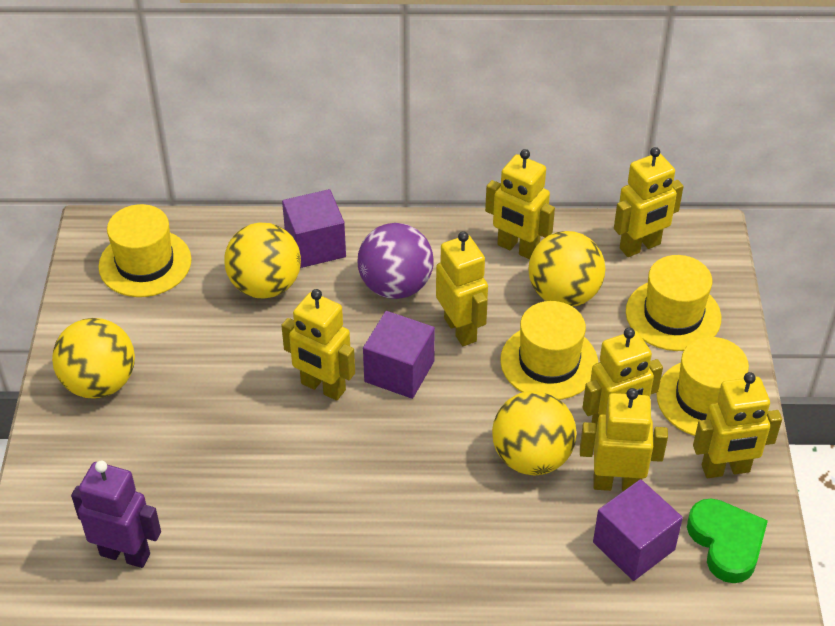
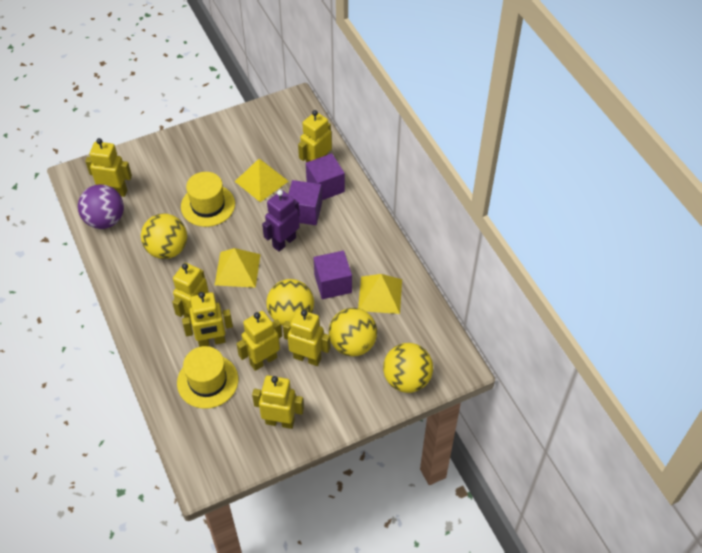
green heart: 1 -> 0
yellow hat: 4 -> 2
yellow pyramid: 0 -> 3

